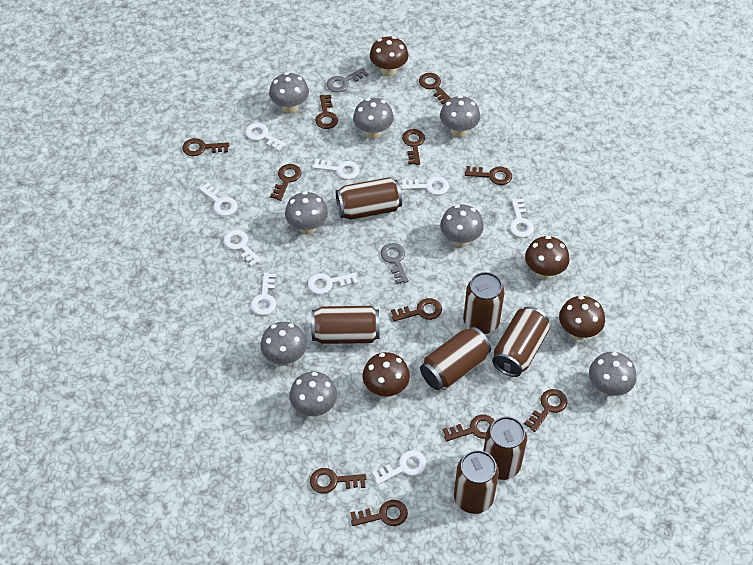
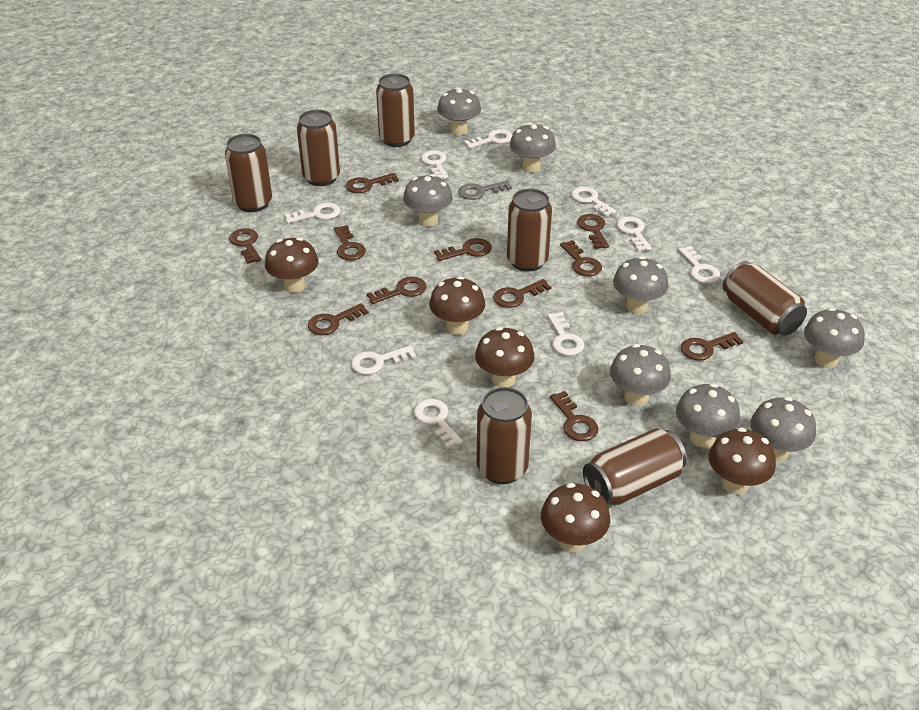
brown mushroom: 4 -> 5
grey key: 2 -> 1

